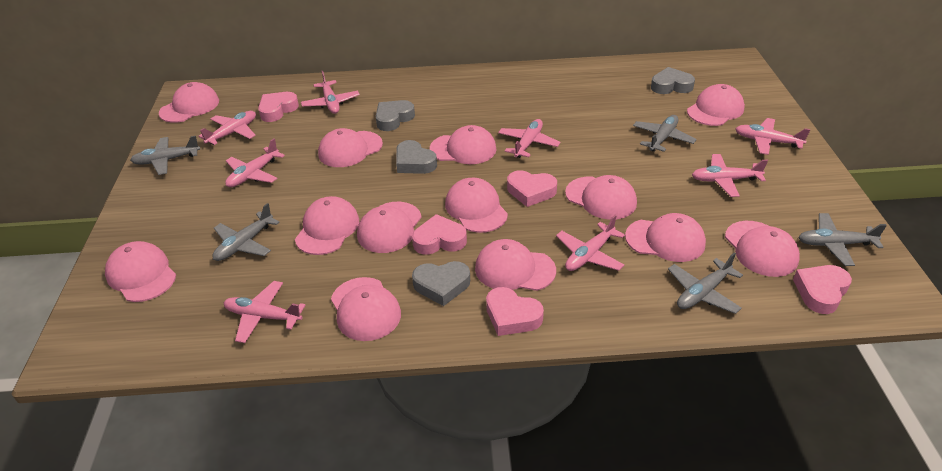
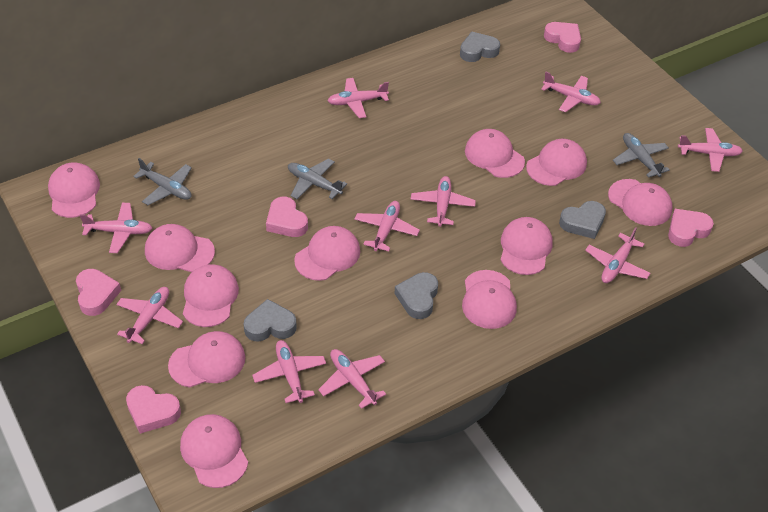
grey plane: 5 -> 3
pink cap: 13 -> 11
pink plane: 8 -> 10

